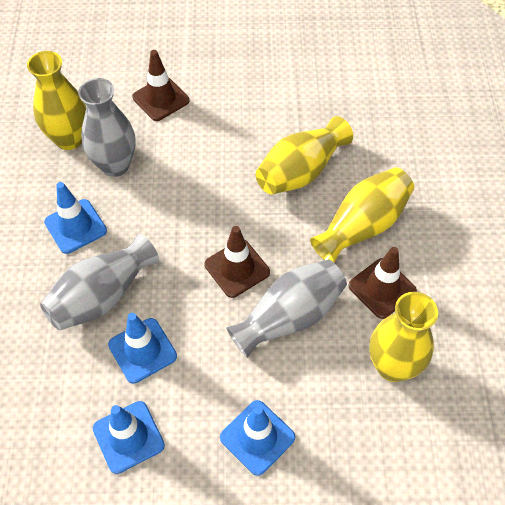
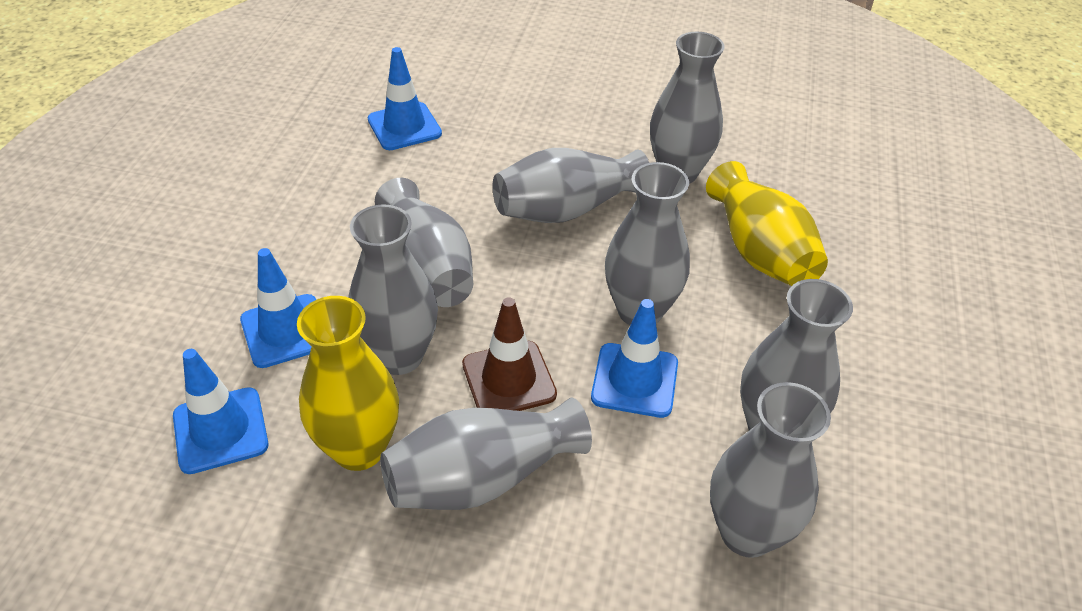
brown traffic cone: 3 -> 1
grey vase: 3 -> 8
yellow vase: 4 -> 2

